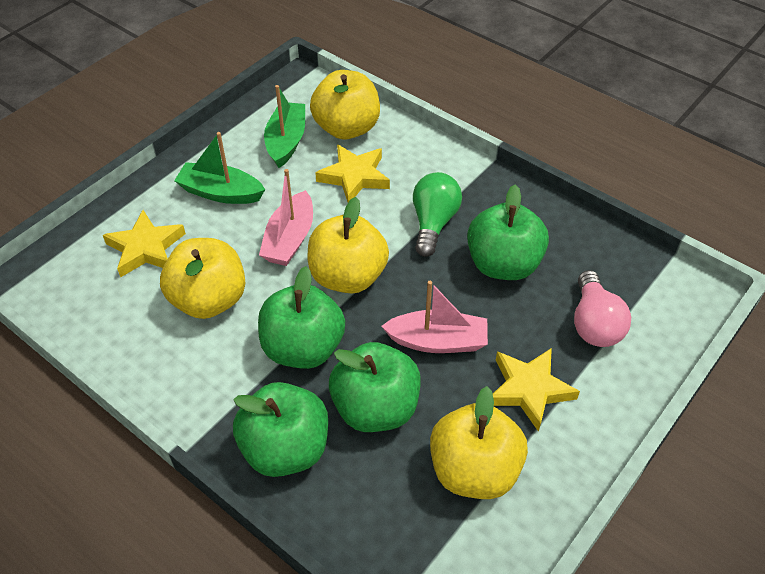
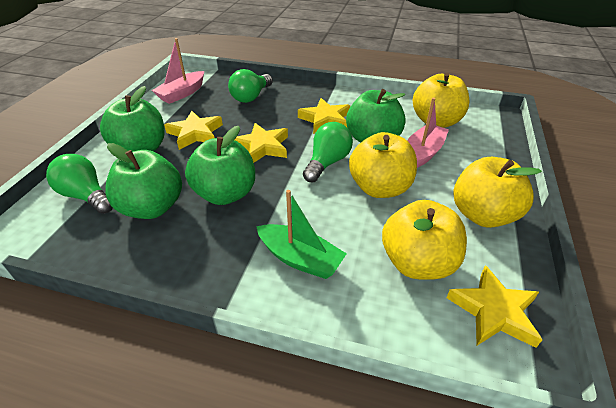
green boat: 2 -> 1
green light bulb: 1 -> 3
pink light bulb: 1 -> 0
yellow star: 3 -> 4

